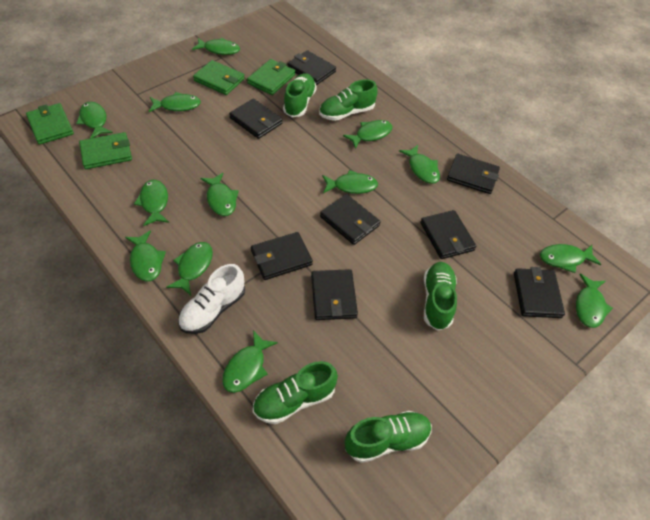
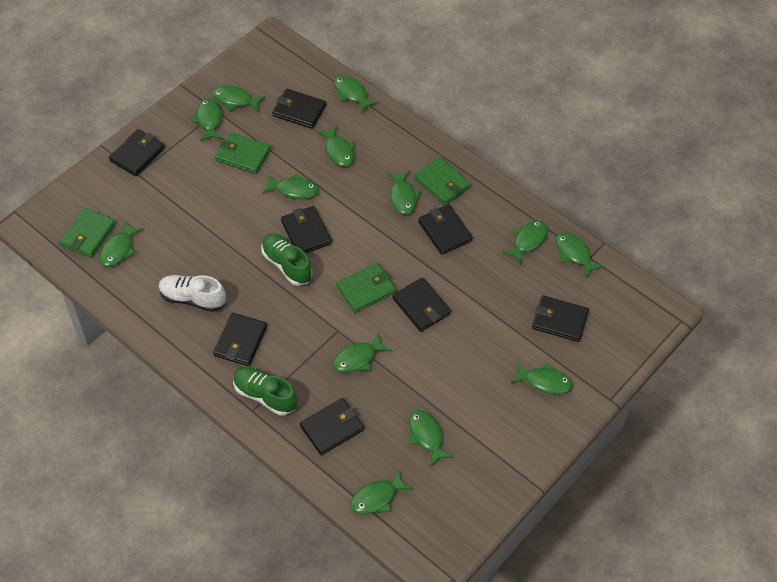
green shoe: 5 -> 2

